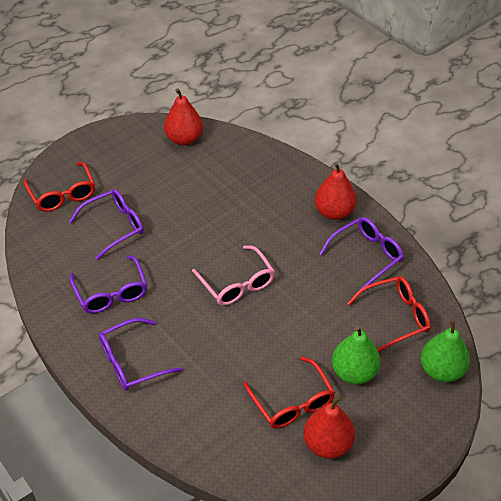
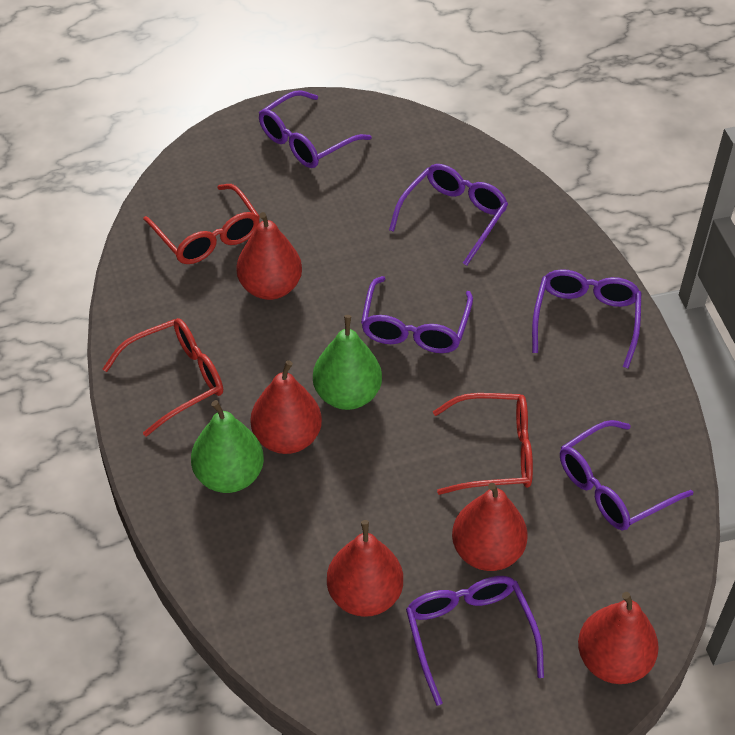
pink glasses: 1 -> 0
purple glasses: 4 -> 6
red pear: 3 -> 5

